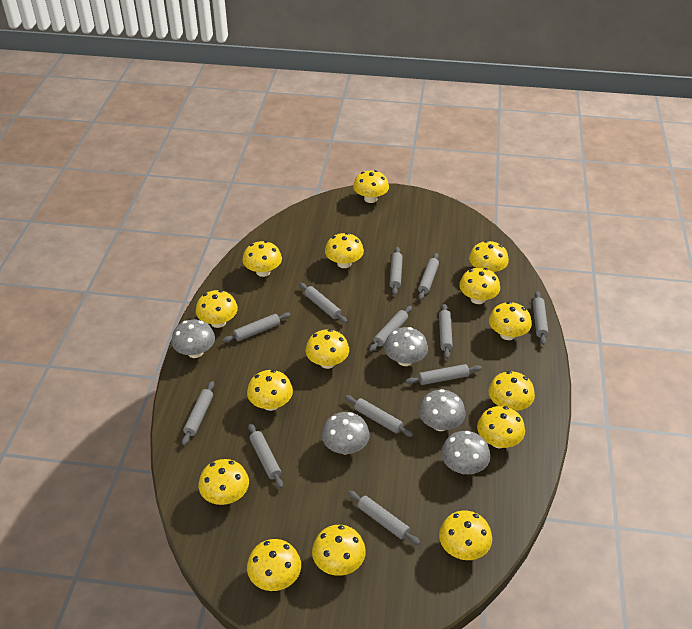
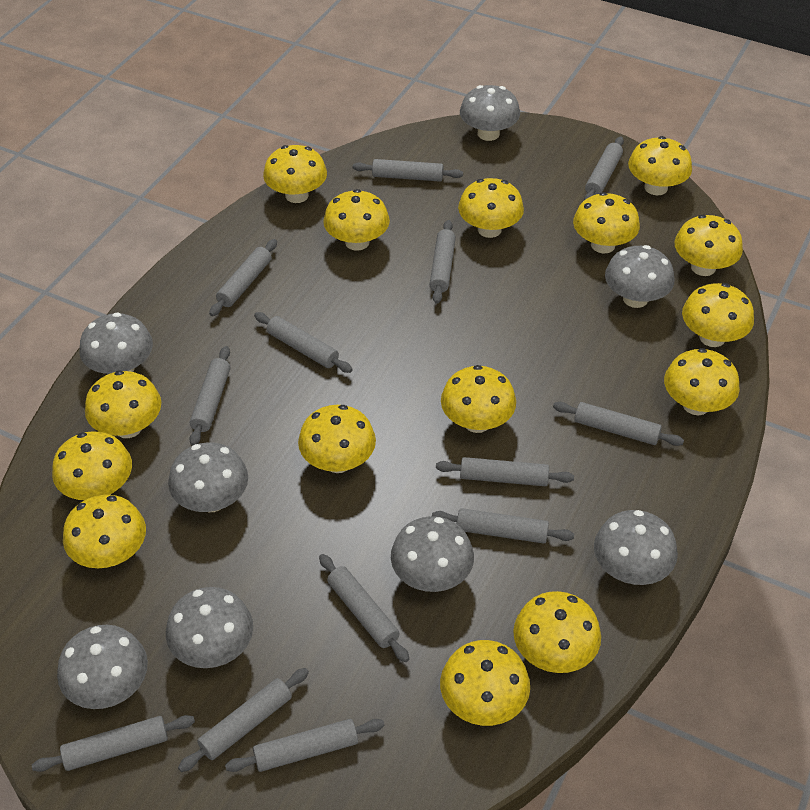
grey mushroom: 5 -> 8
grey rolling pin: 12 -> 13

